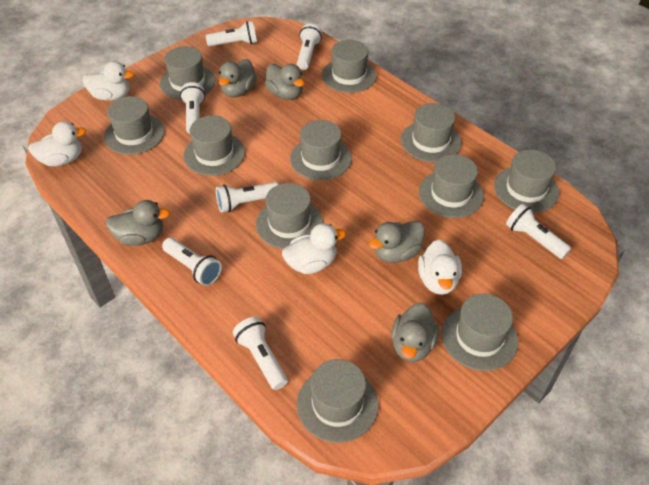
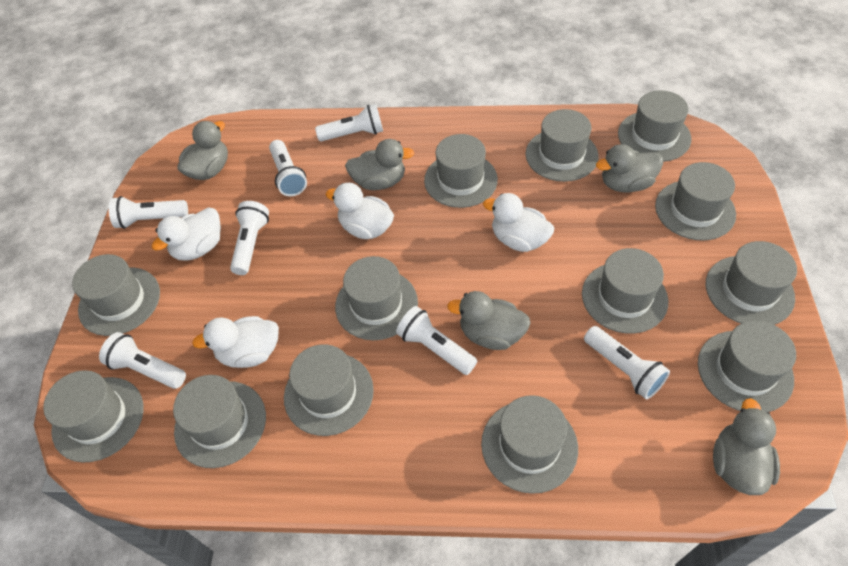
grey hat: 11 -> 13

